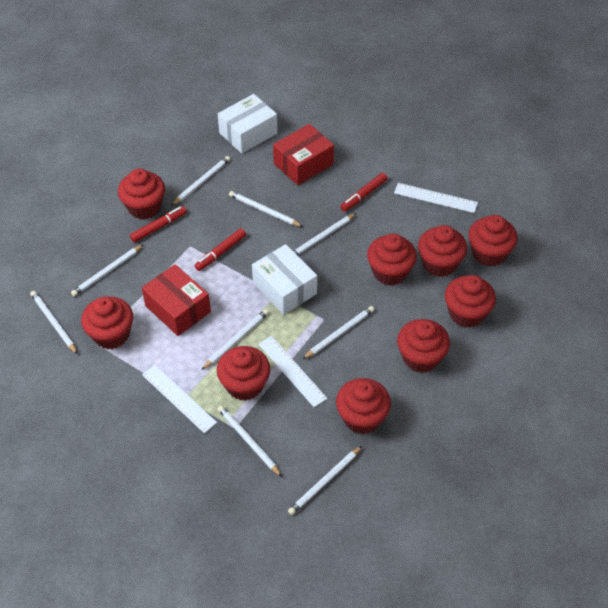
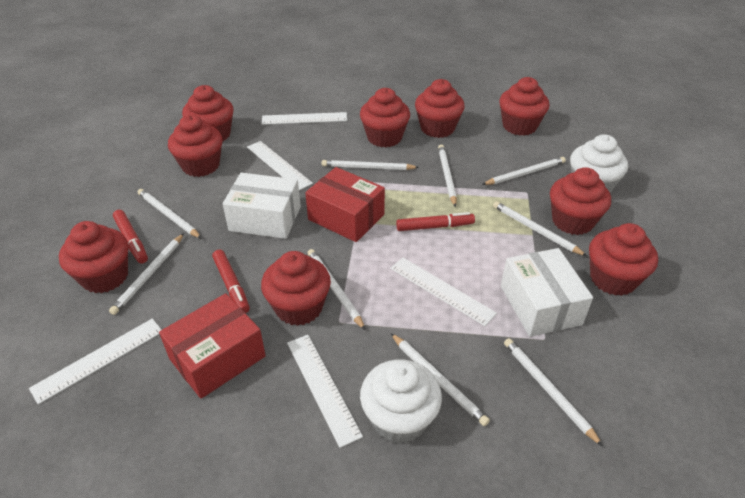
white cupcake: 0 -> 2
white ruler: 3 -> 5

